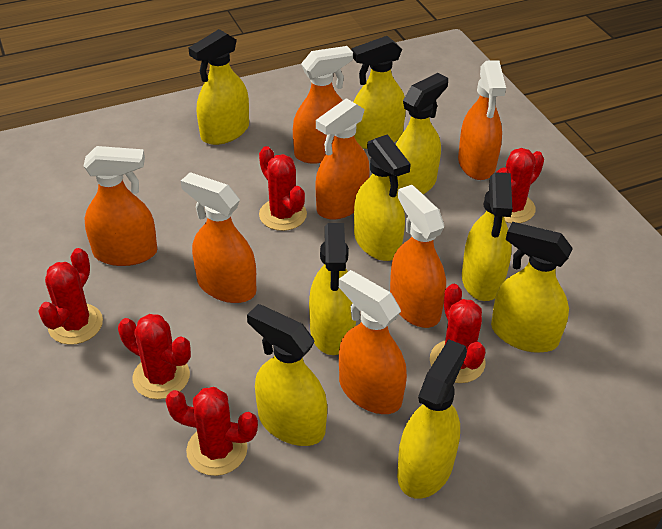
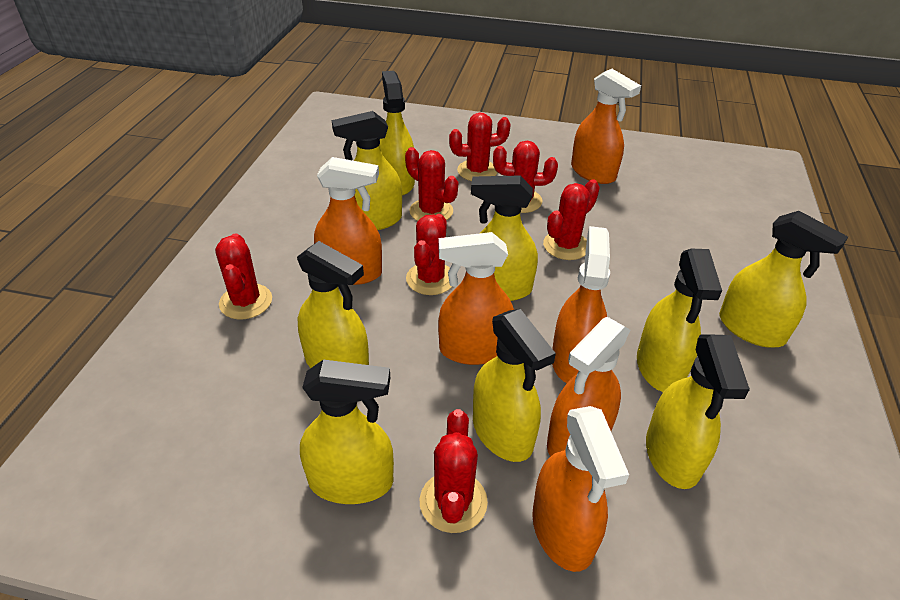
orange spray bottle: 7 -> 6
red cactus: 6 -> 7

